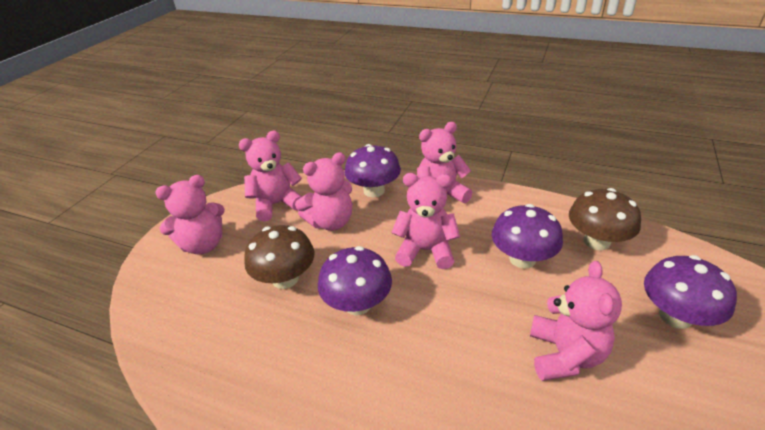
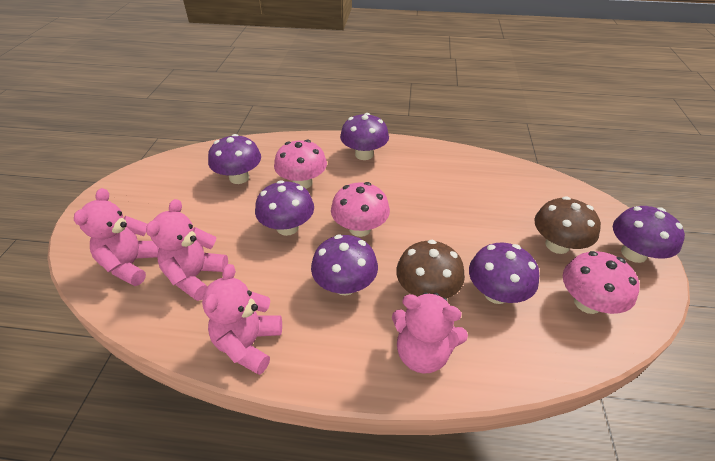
pink mushroom: 0 -> 3
pink teddy bear: 6 -> 4
purple mushroom: 4 -> 6

